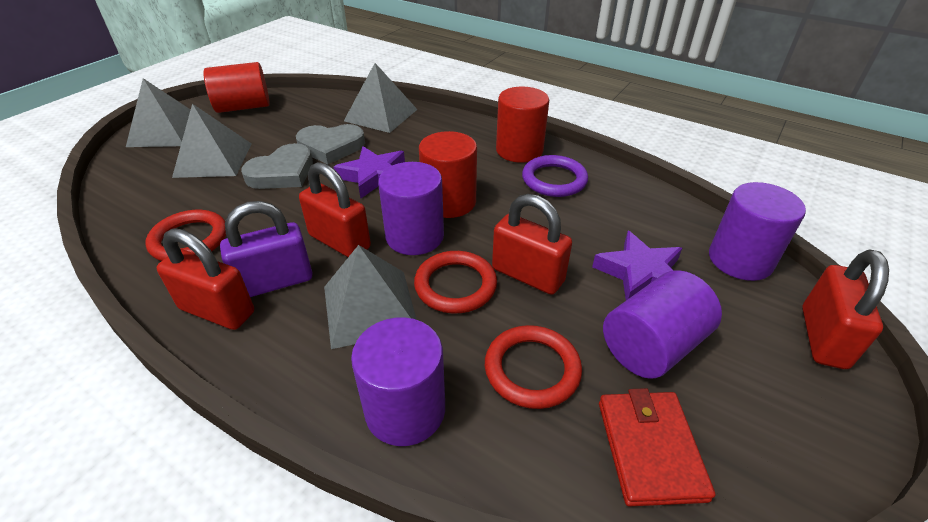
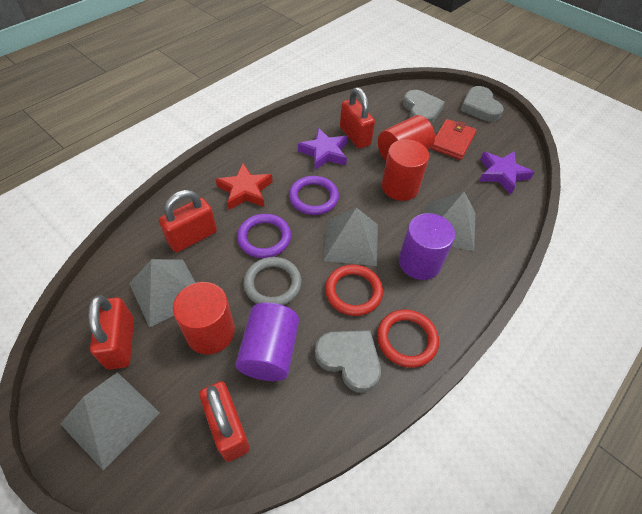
grey heart: 2 -> 3
grey ring: 0 -> 1
purple cylinder: 4 -> 2
purple padlock: 1 -> 0
purple ring: 1 -> 2
red ring: 3 -> 2
red star: 0 -> 1

